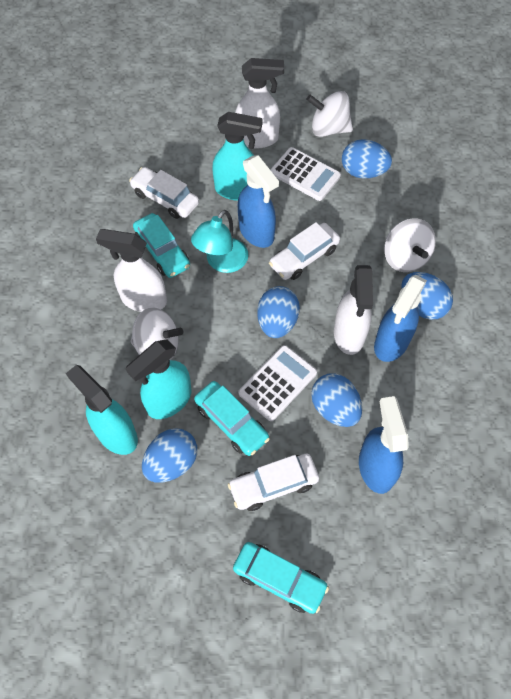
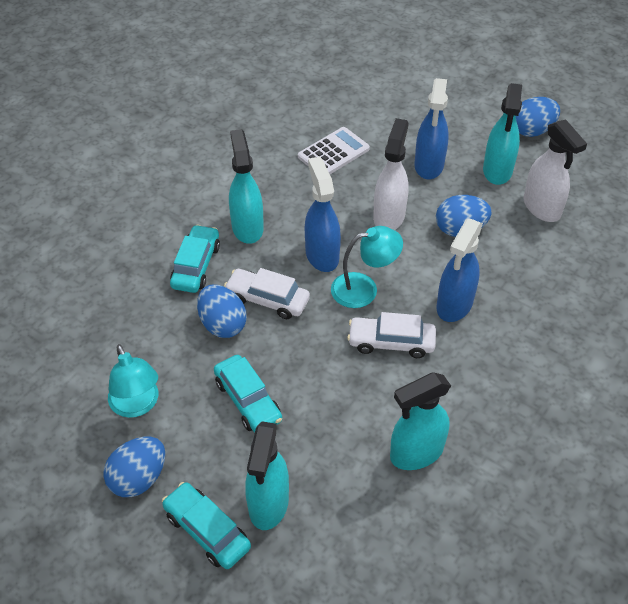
blue egg: 5 -> 4
turquoise lamp: 1 -> 2
turquoise spray bottle: 3 -> 4
white calculator: 2 -> 1
white car: 3 -> 2
white spinning top: 3 -> 0
white spray bottle: 3 -> 2

